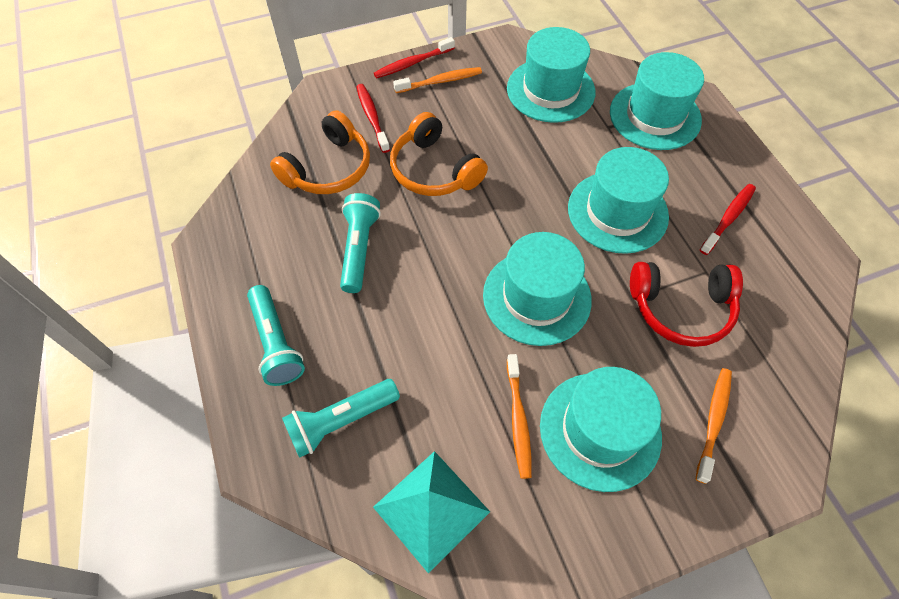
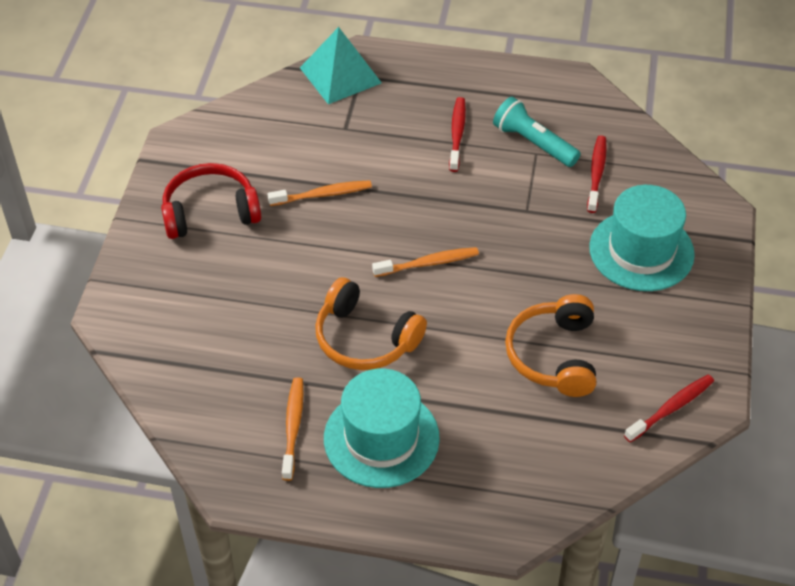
turquoise flashlight: 3 -> 1
turquoise hat: 5 -> 2

